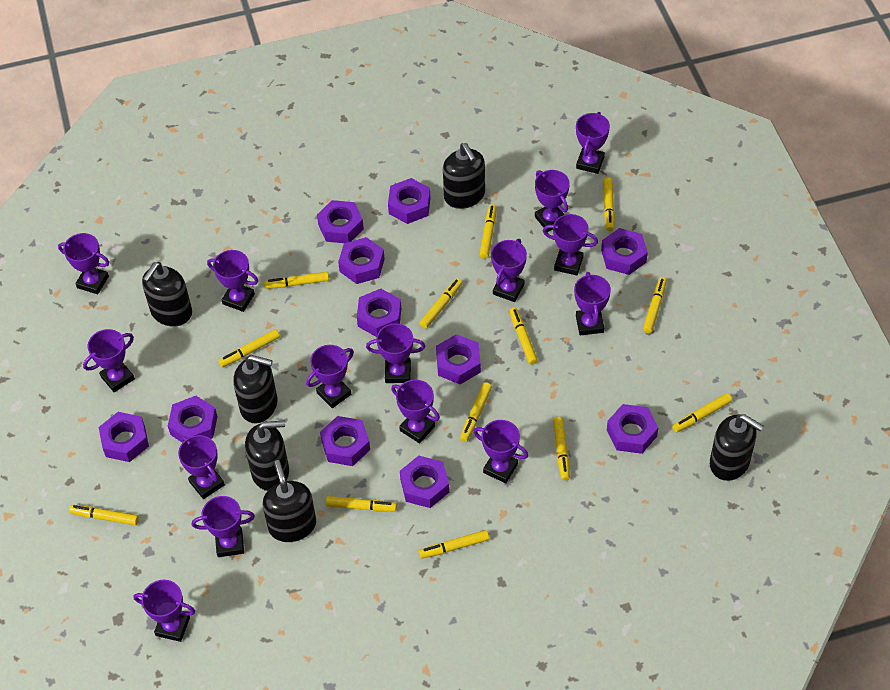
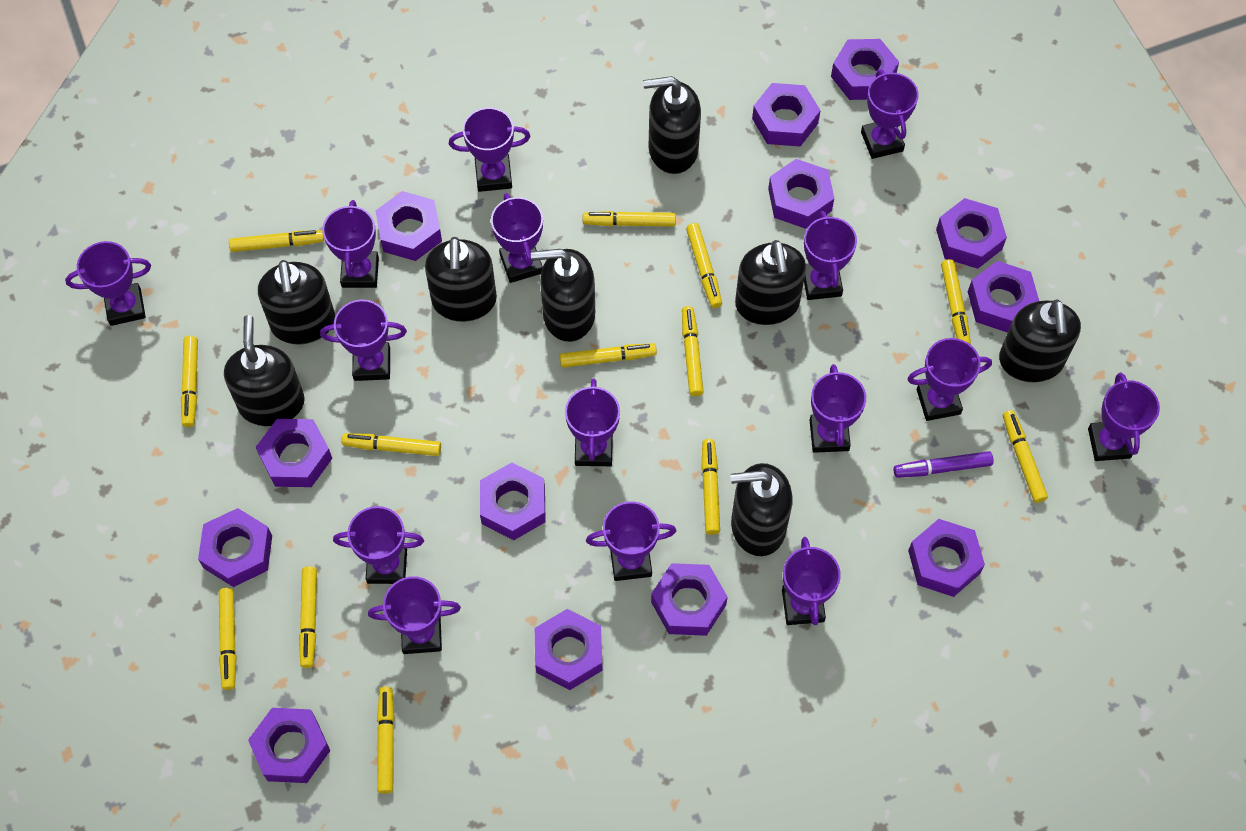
black soap dispenser: 6 -> 8
purple marker: 0 -> 1
purple nut: 11 -> 13

